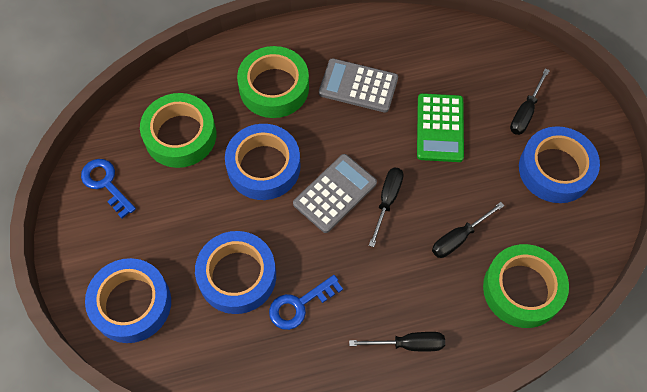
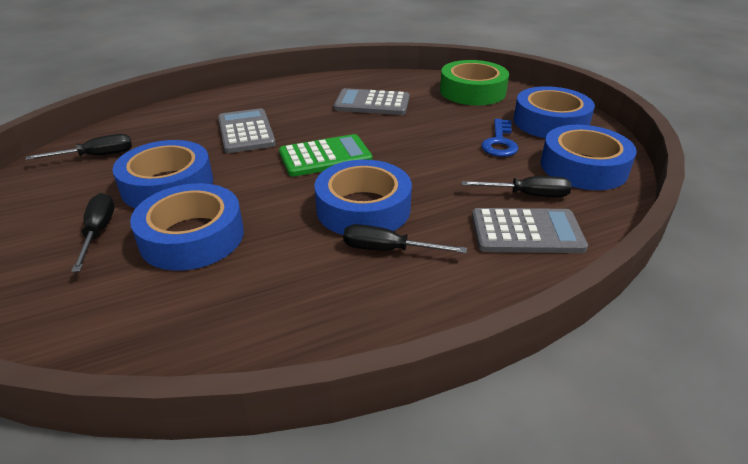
blue key: 2 -> 1
blue tape: 4 -> 5
green tape: 3 -> 1
grey calculator: 2 -> 3

